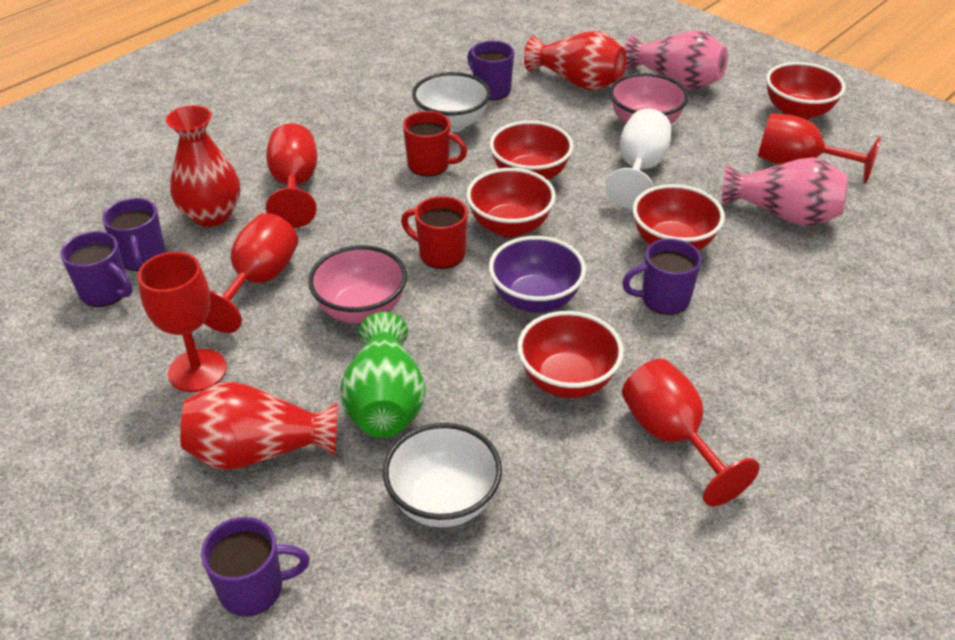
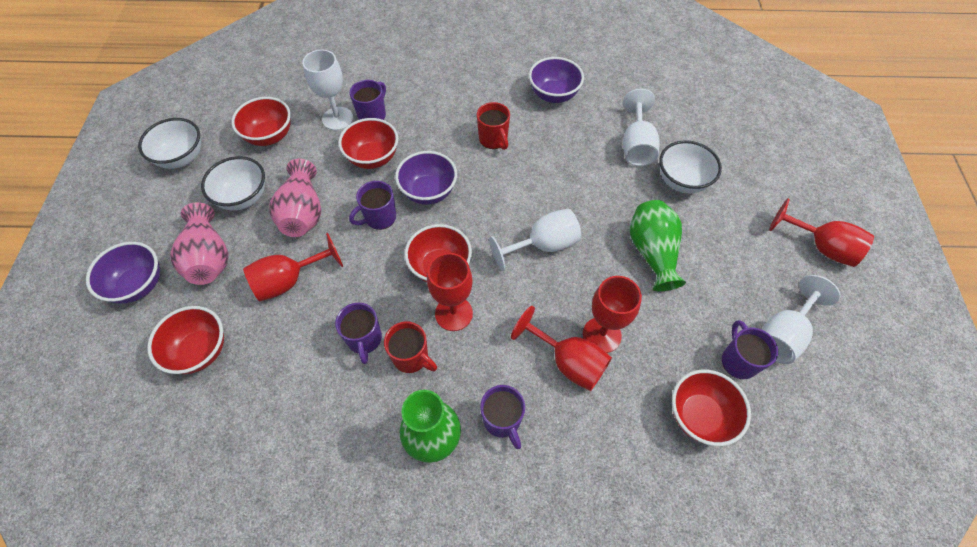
green vase: 1 -> 2
pink bowl: 2 -> 0
purple bowl: 1 -> 3
red vase: 3 -> 0
white bowl: 2 -> 3
white goblet: 1 -> 4

